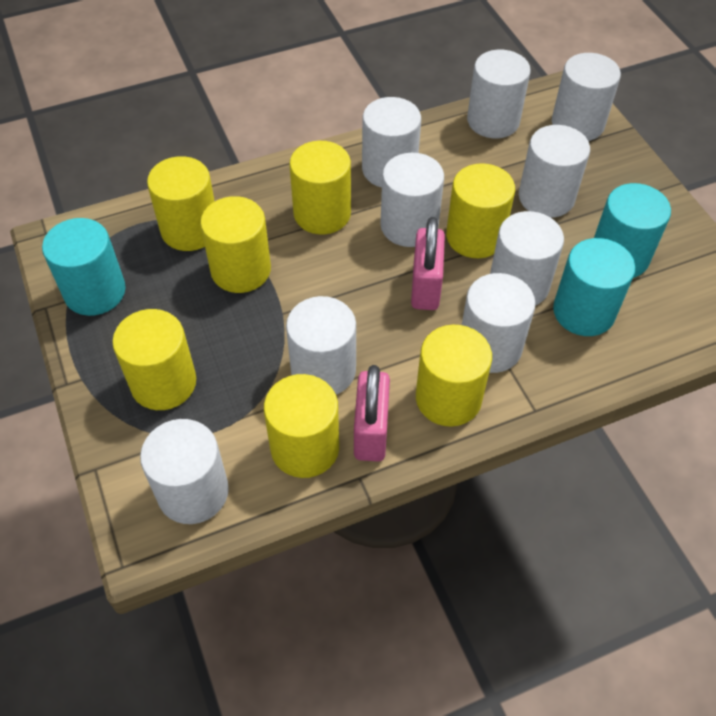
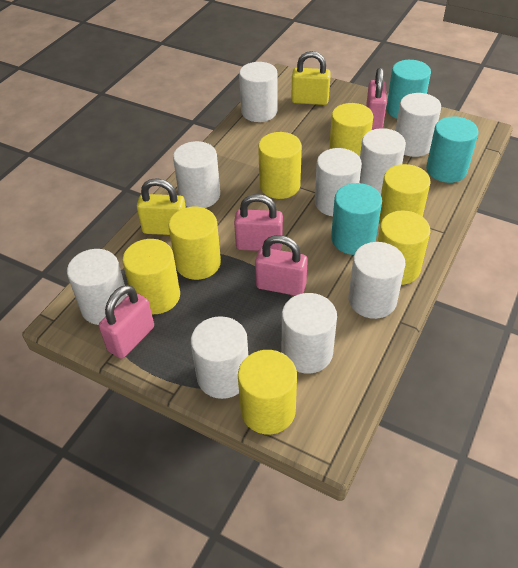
pink padlock: 2 -> 4
yellow padlock: 0 -> 2

